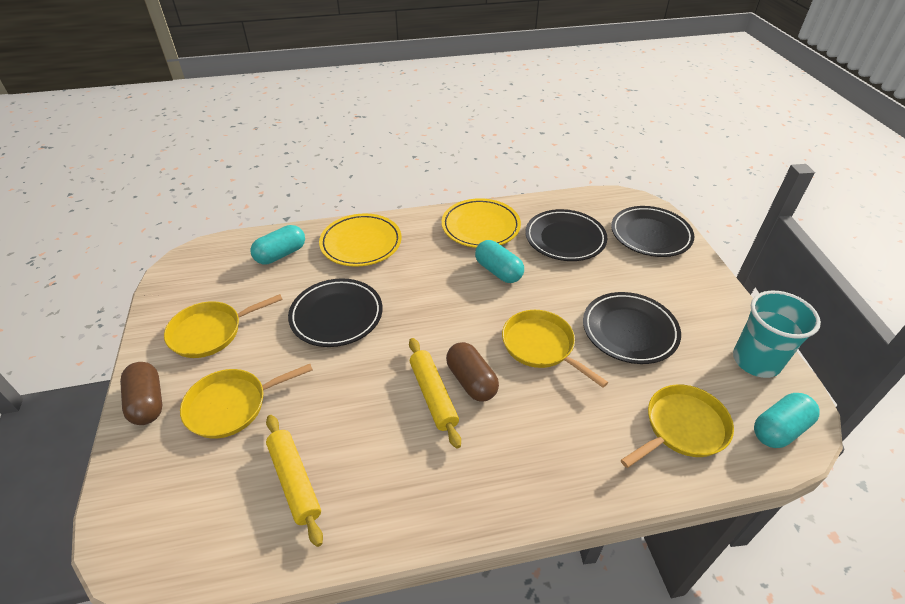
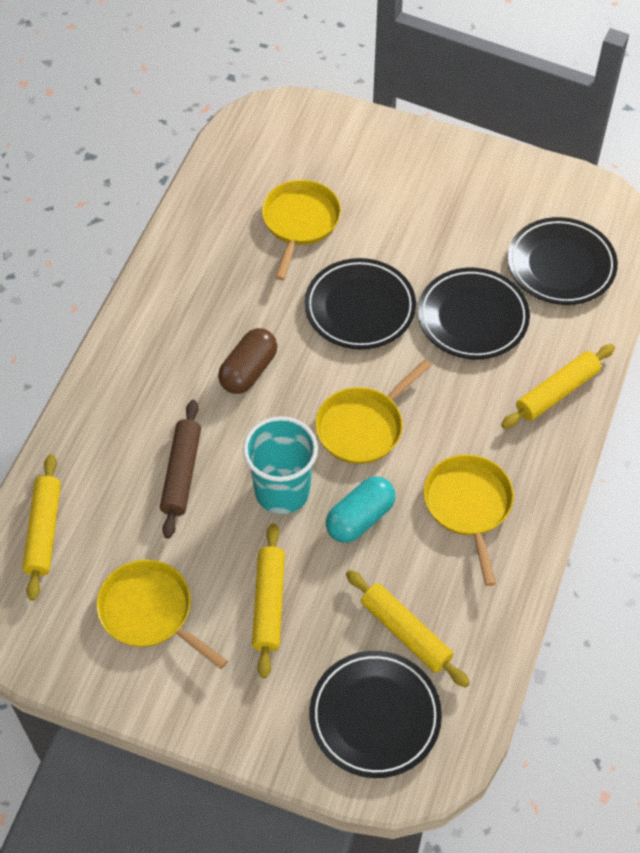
brown capsule: 2 -> 1
brown rolling pin: 0 -> 1
turquoise capsule: 3 -> 1
yellow plate: 2 -> 0
yellow rolling pin: 2 -> 4

